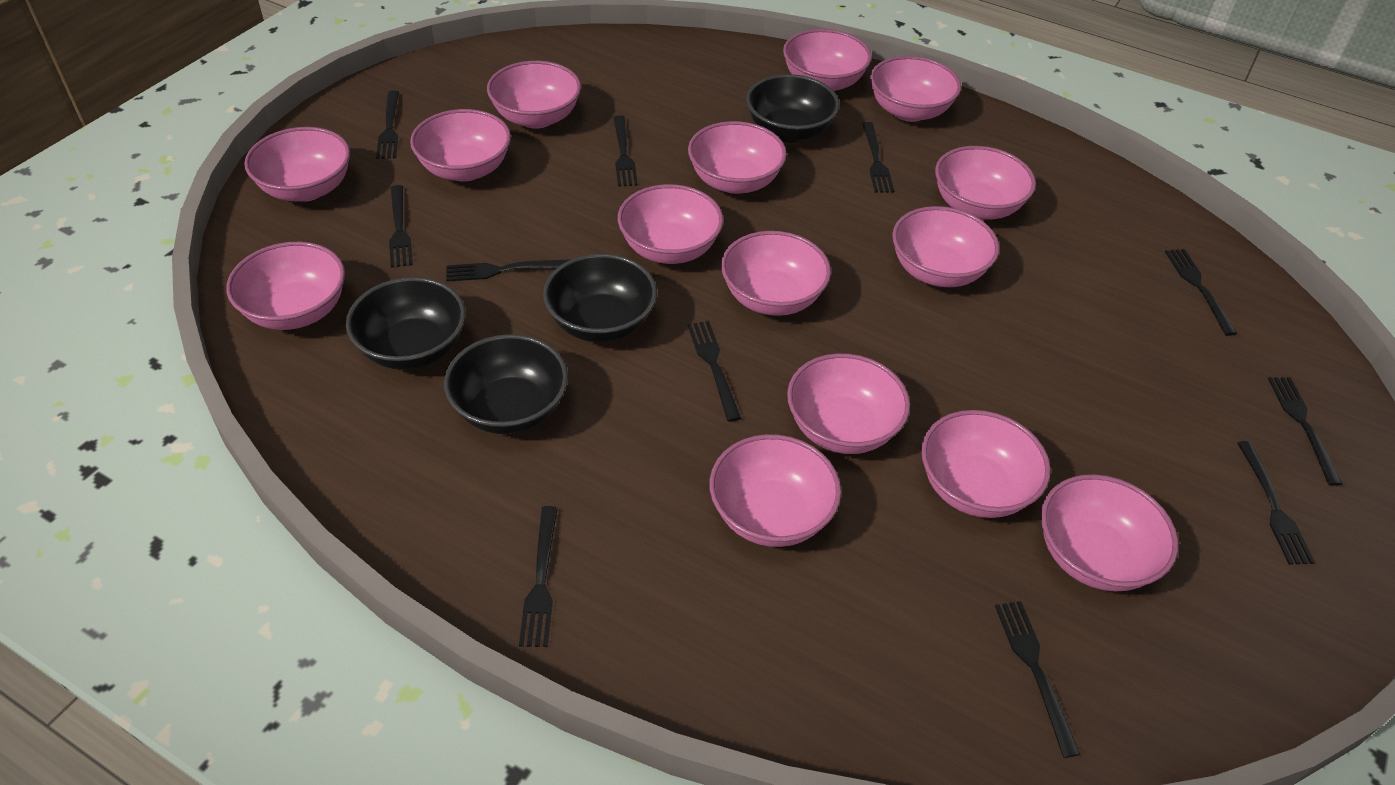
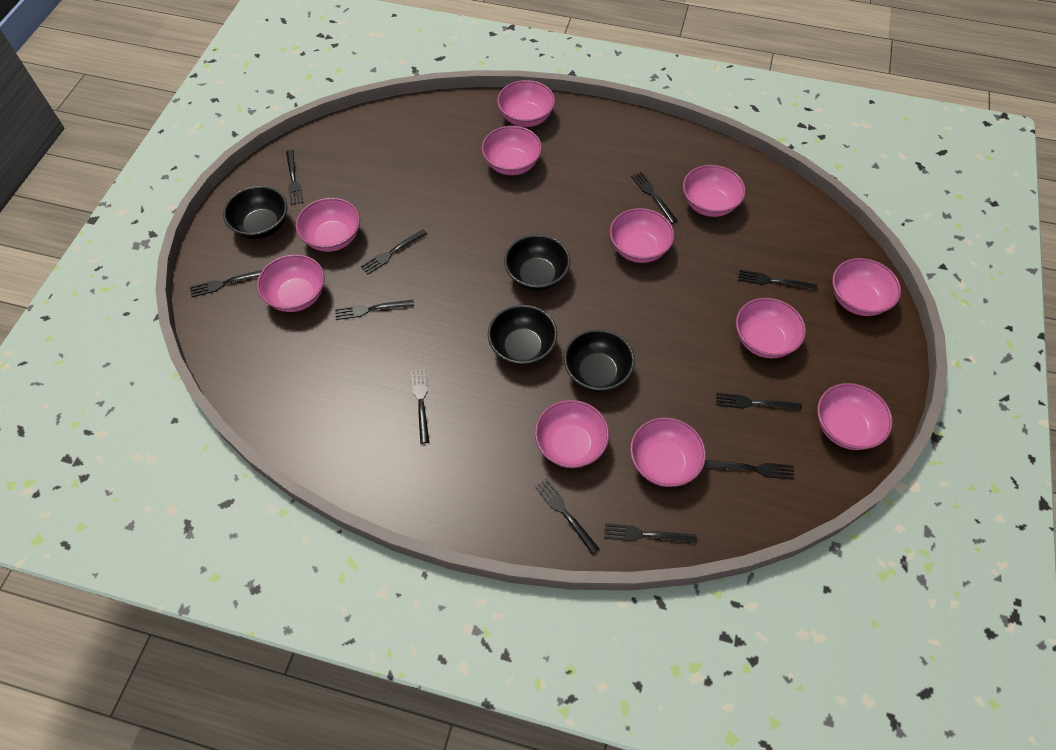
pink bowl: 15 -> 11

